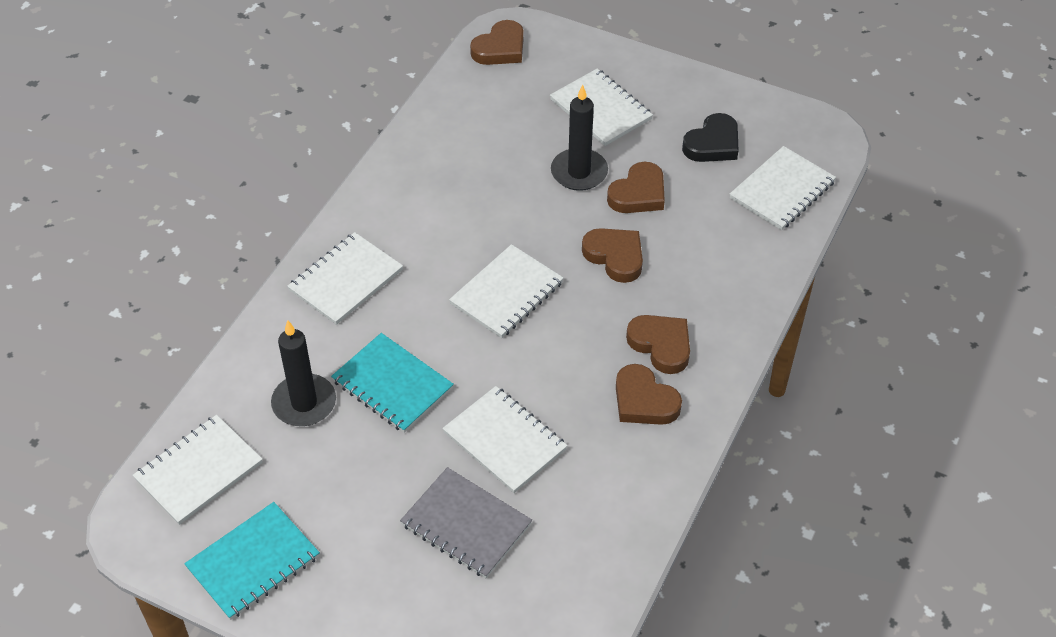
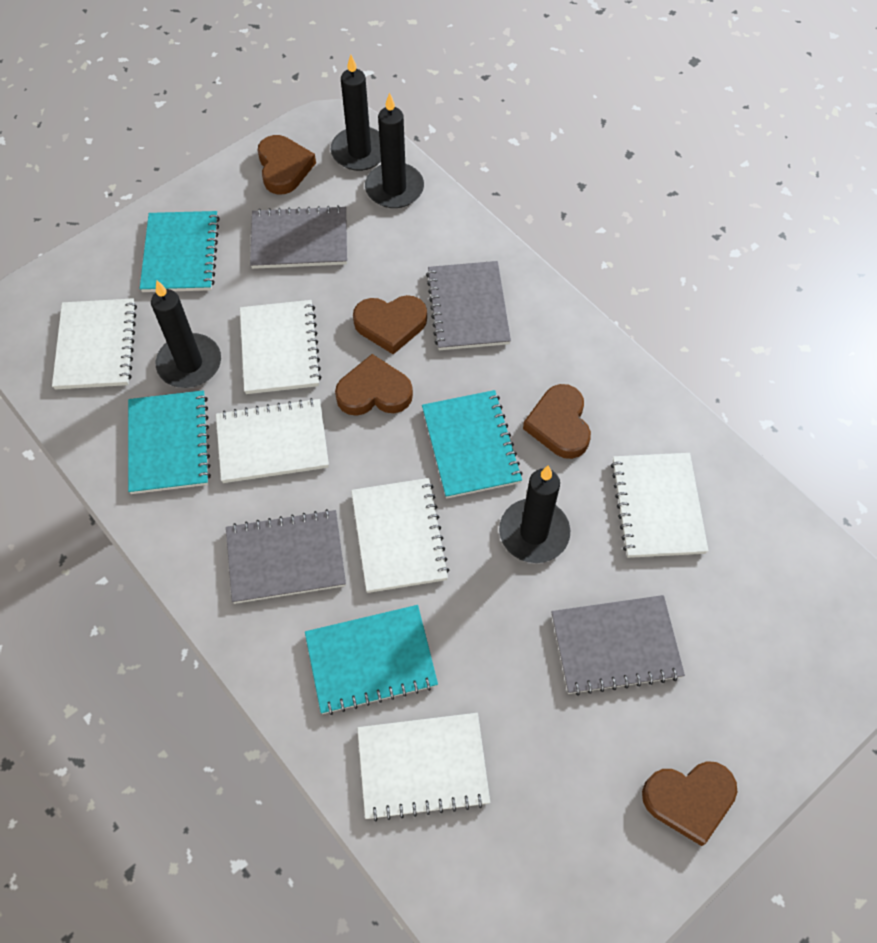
black candle: 2 -> 4
black heart: 1 -> 0
grey notebook: 1 -> 4
turquoise notebook: 2 -> 4

